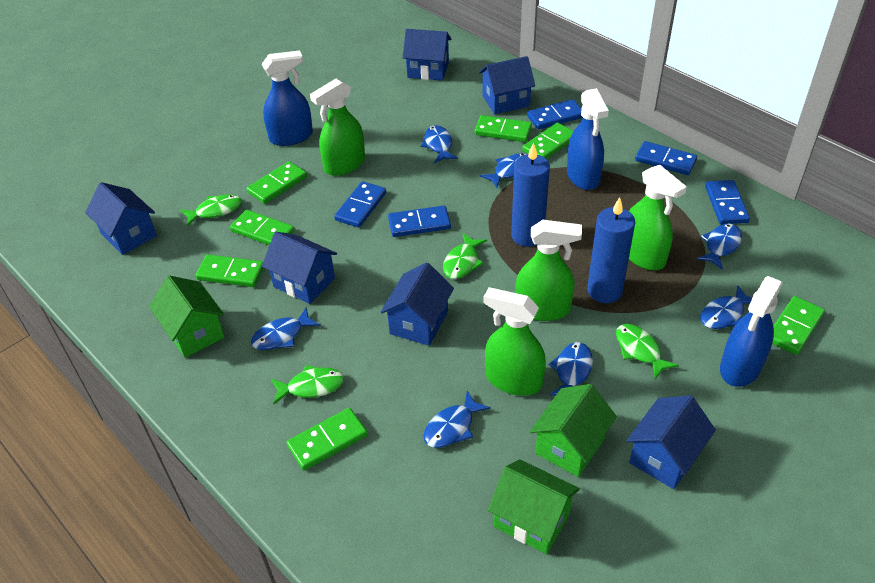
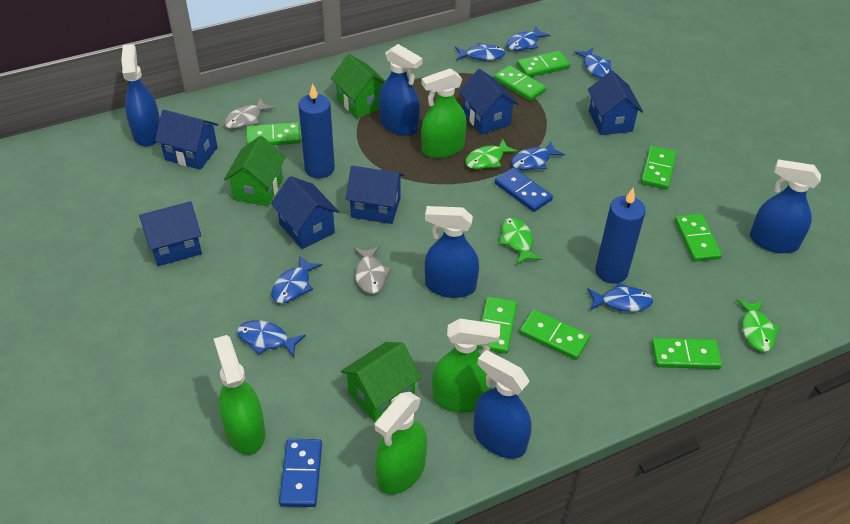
blue domino: 5 -> 2
blue spray bottle: 3 -> 5
green domino: 7 -> 8
green fish: 4 -> 3
grey fish: 0 -> 2

